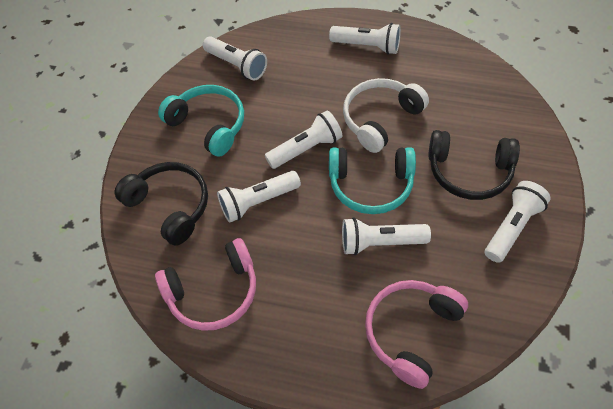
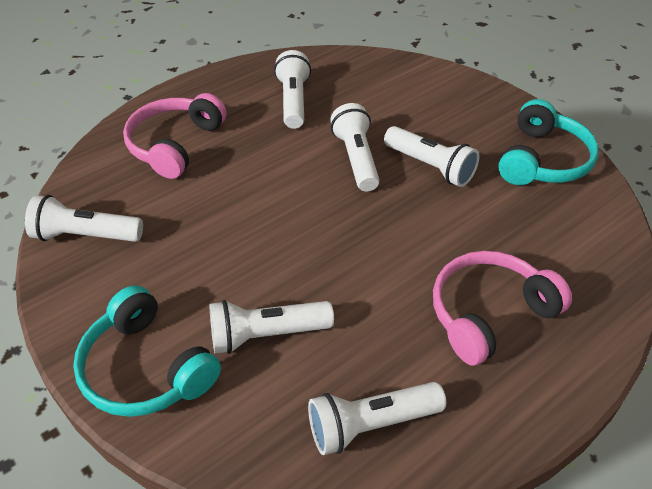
black headphones: 2 -> 0
white headphones: 1 -> 0

